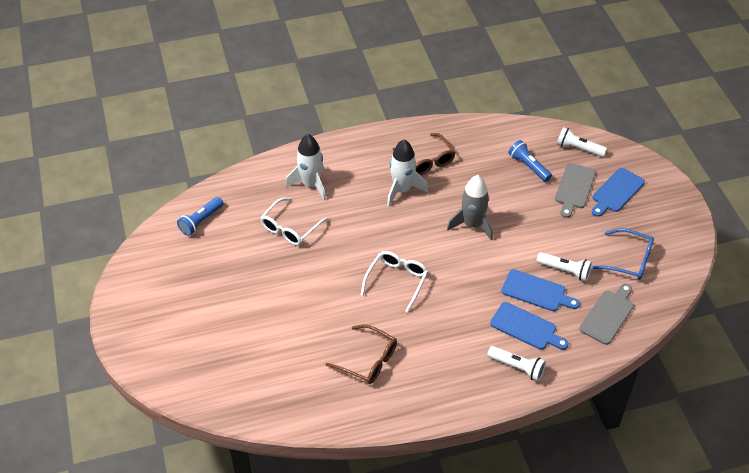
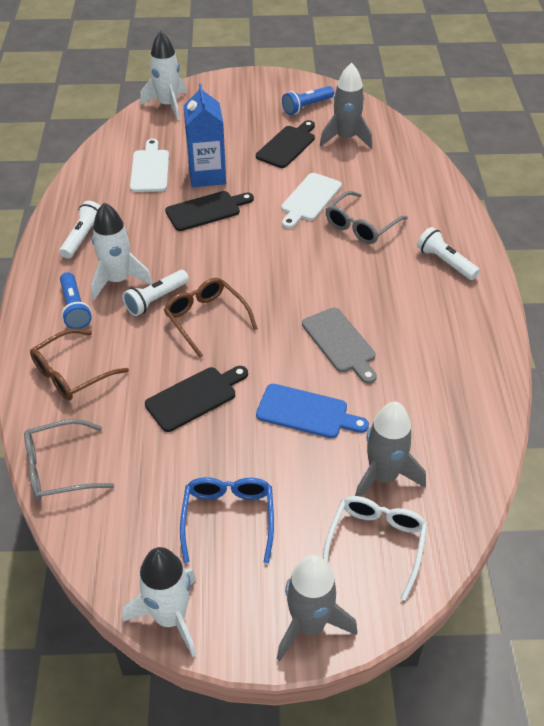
black cutting board: 0 -> 3
blue carton: 0 -> 1
blue cutting board: 3 -> 1
grey cutting board: 2 -> 1
grey glasses: 0 -> 2
grey rocket: 1 -> 3
white cutting board: 0 -> 2
white glasses: 2 -> 1
white rocket: 2 -> 3

